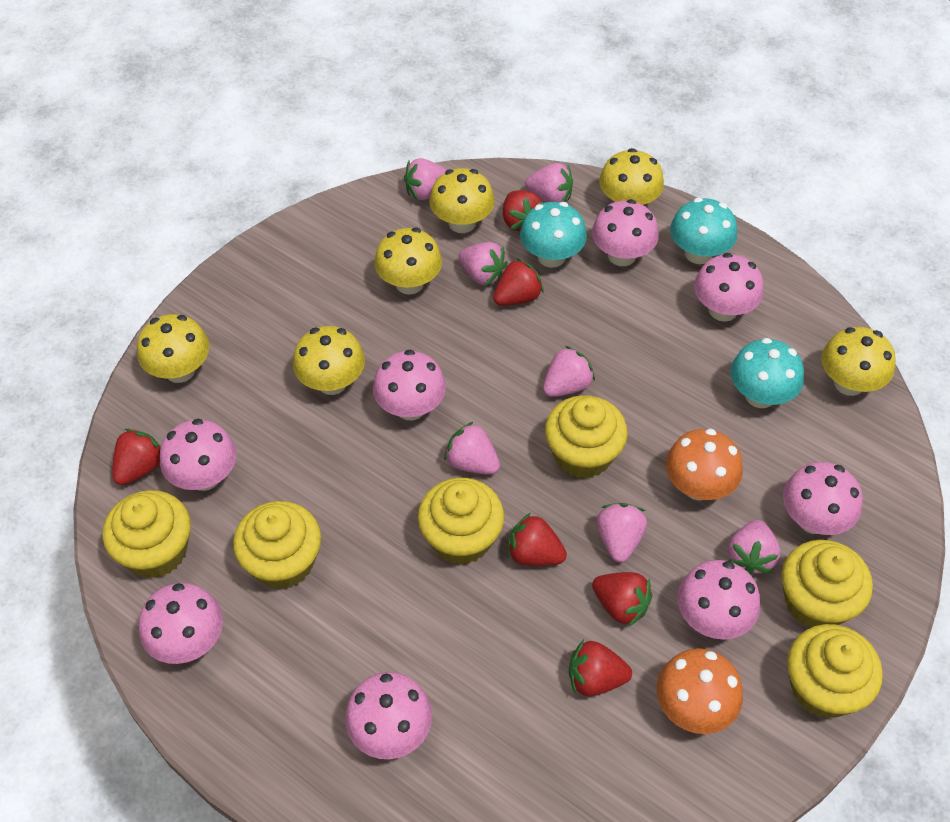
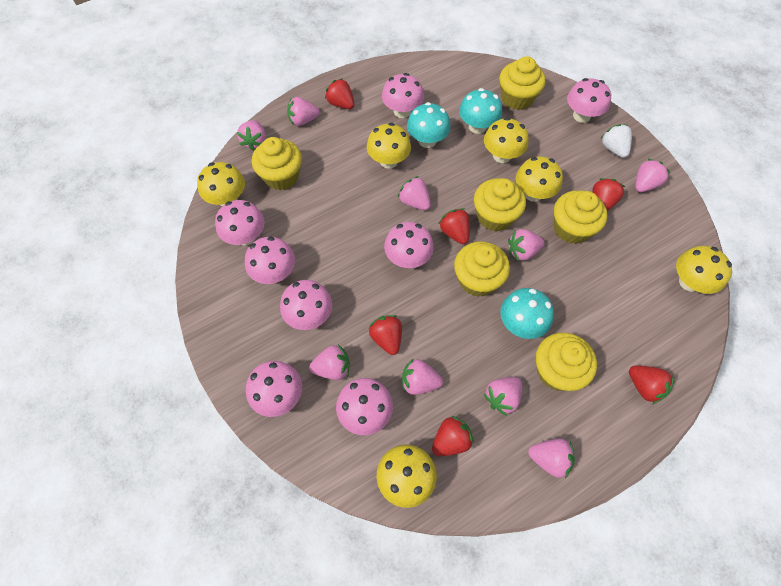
orange mushroom: 2 -> 0
pink strawberry: 7 -> 9
white strawberry: 0 -> 1

